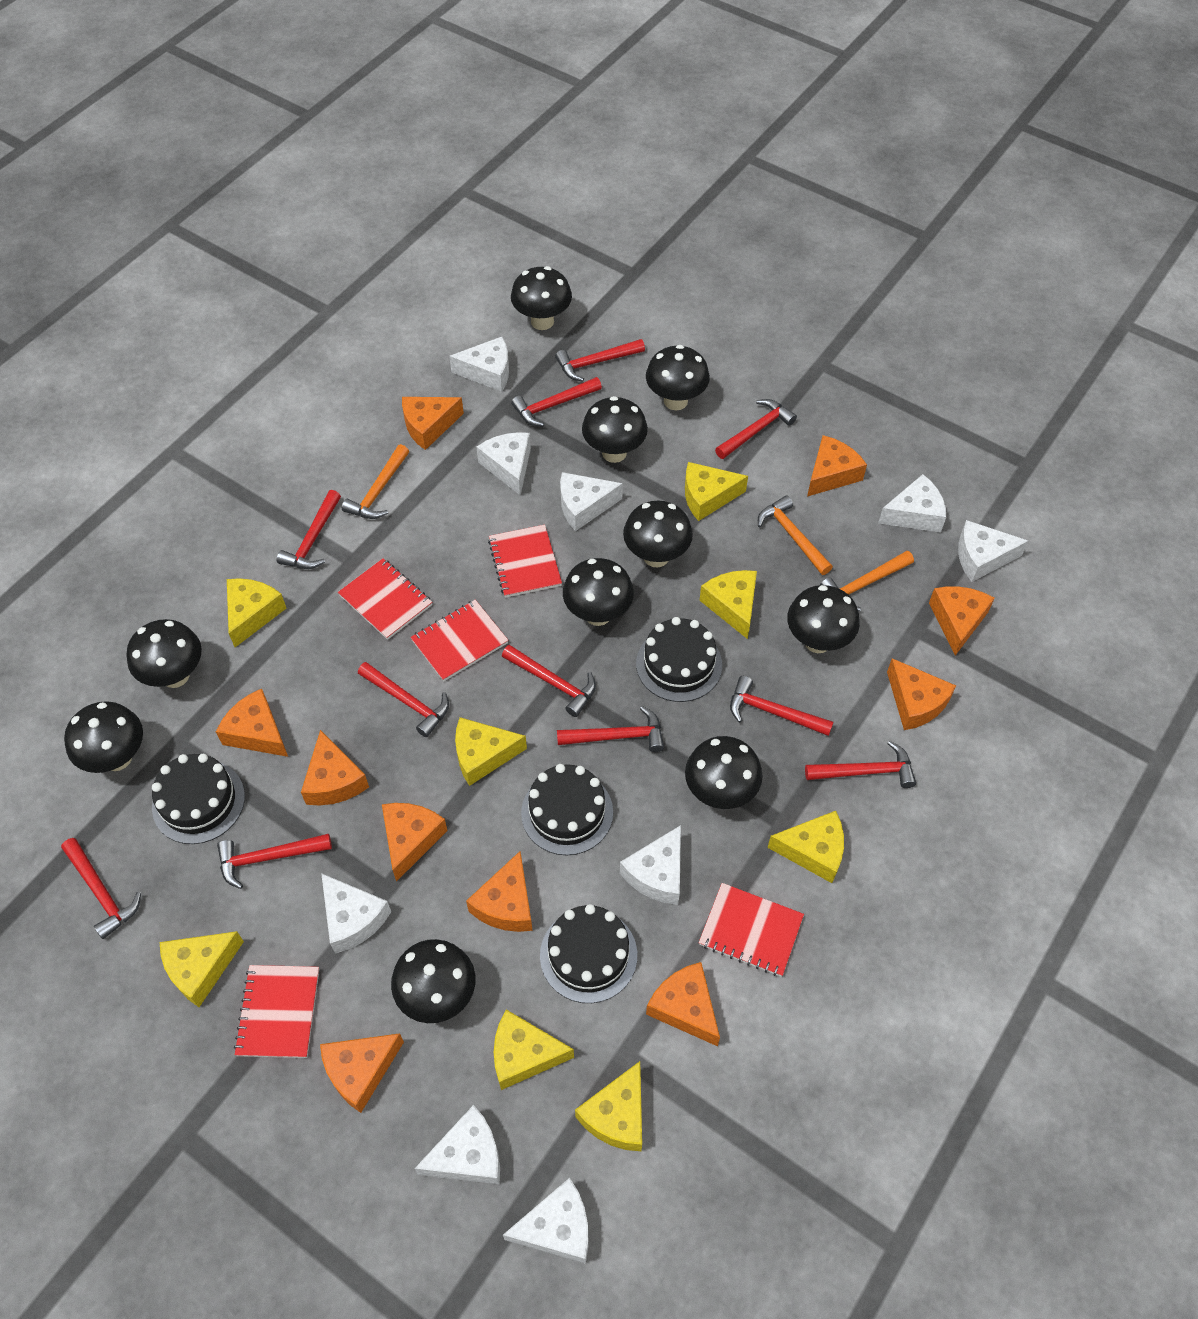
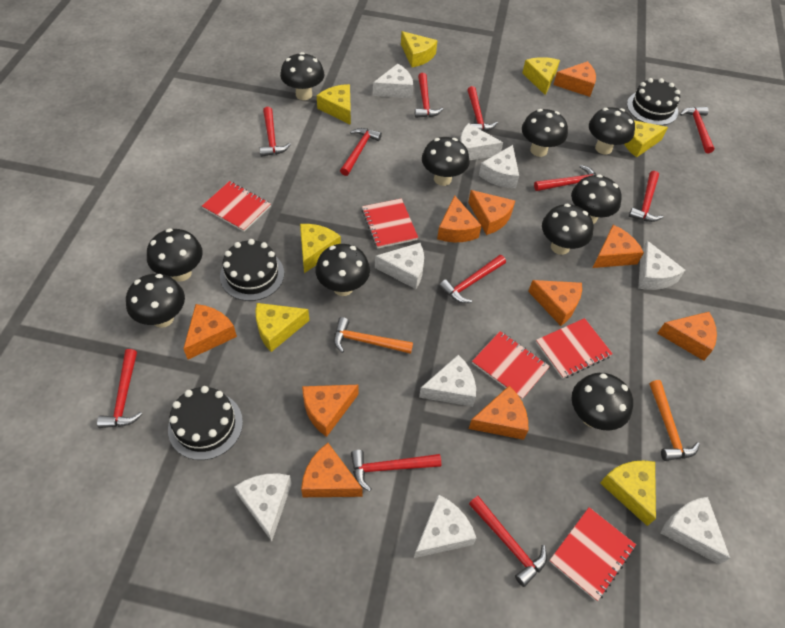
black cake: 4 -> 3
orange hammer: 3 -> 2
yellow cheese: 8 -> 7

